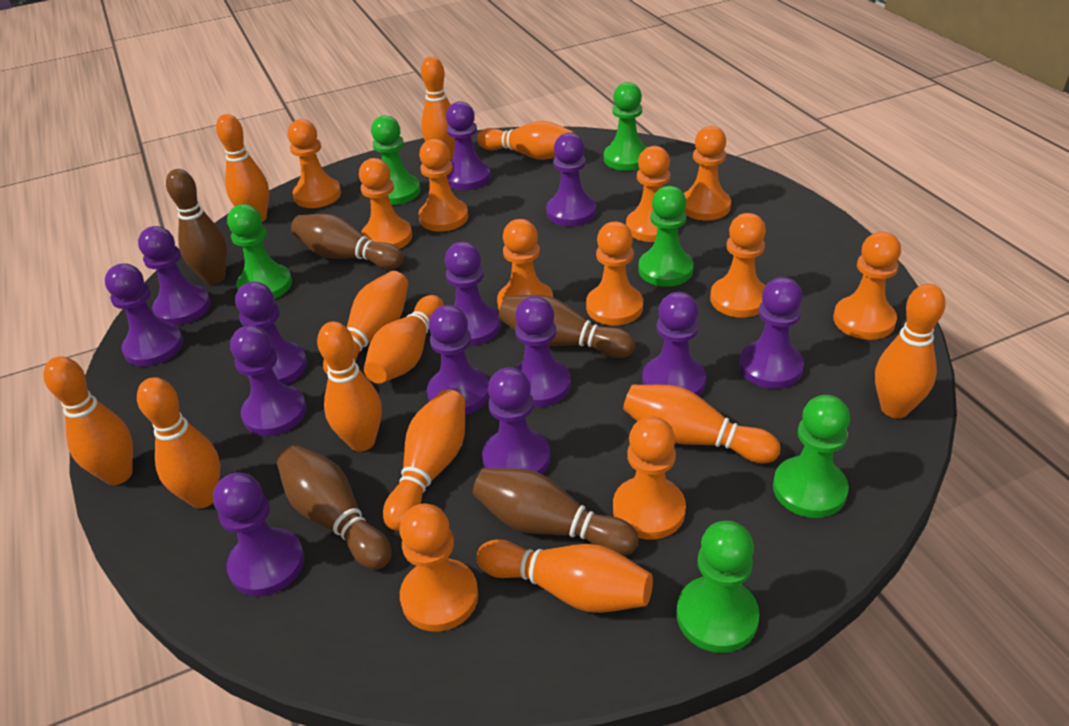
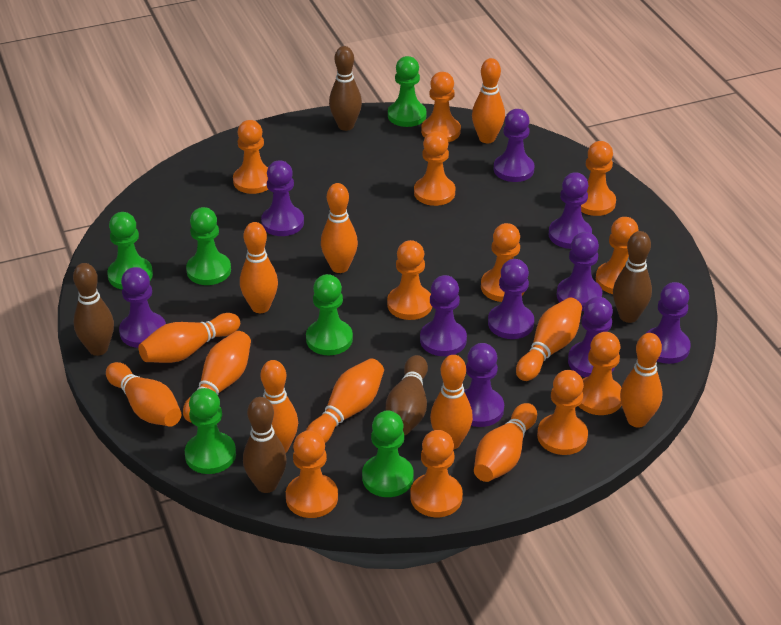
purple pawn: 13 -> 10

